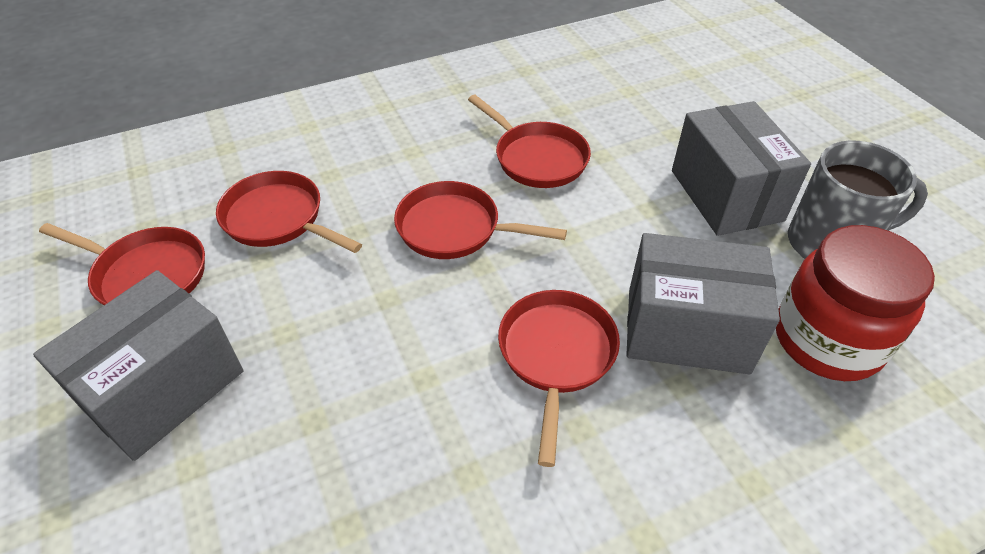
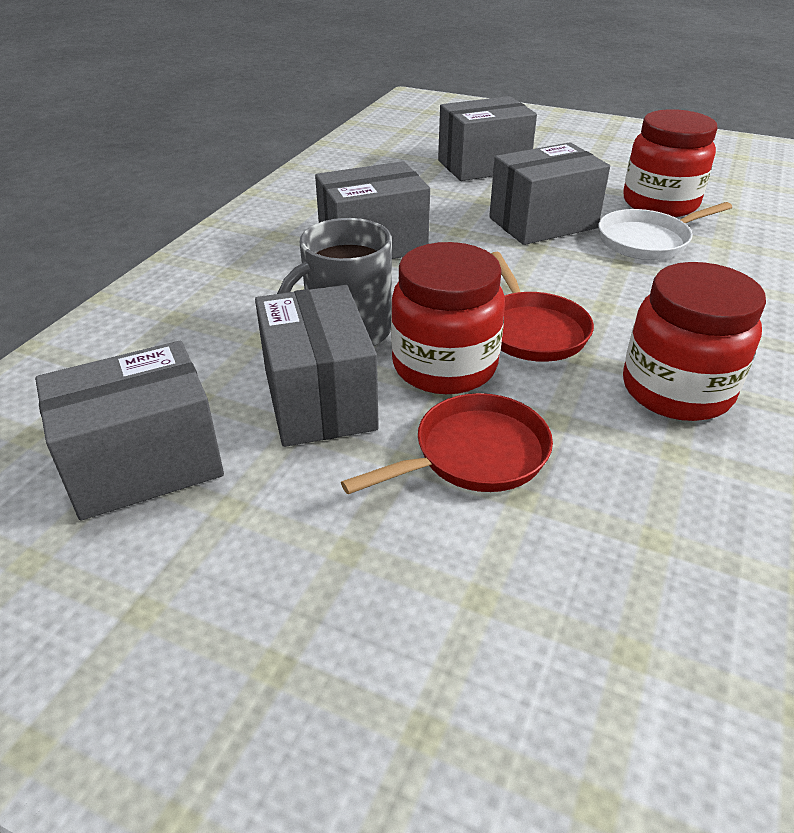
grey box: 3 -> 5
red jar: 1 -> 3
red pan: 5 -> 2
white pan: 0 -> 1

